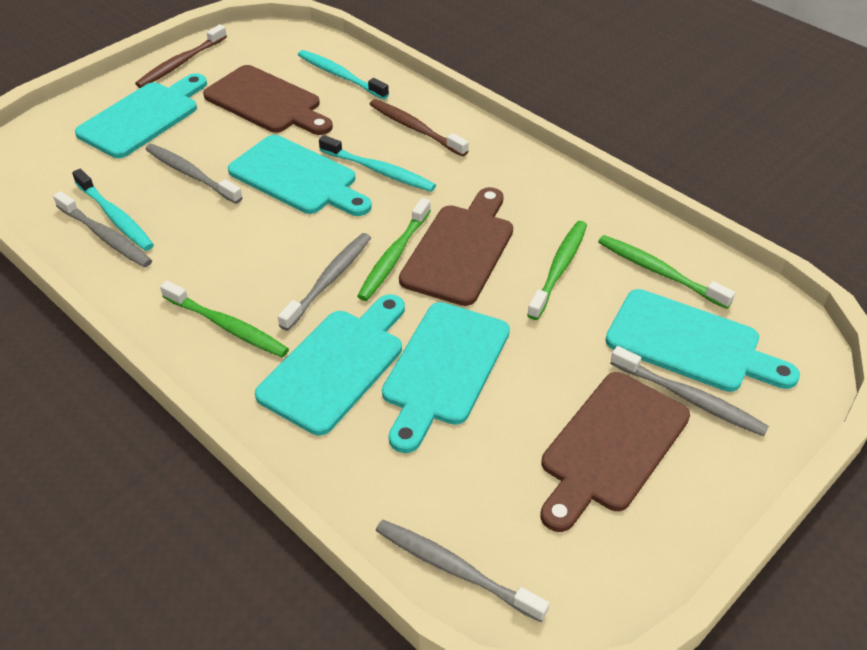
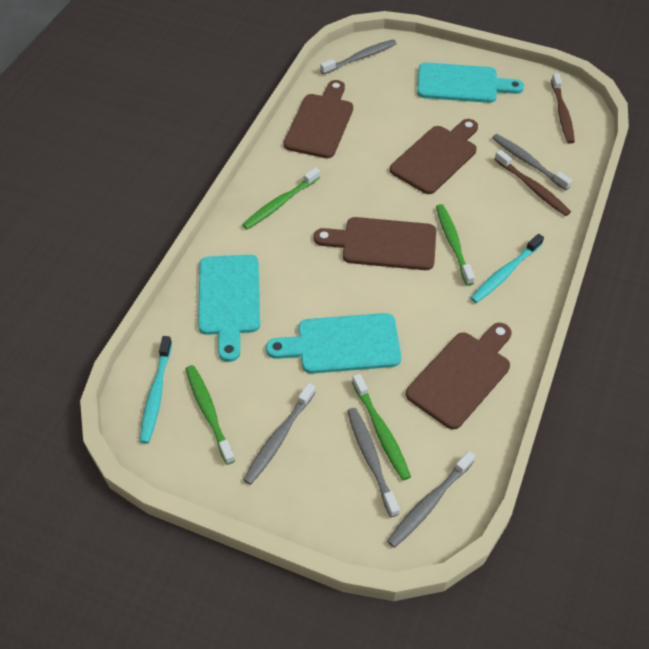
brown cutting board: 3 -> 4
turquoise cutting board: 5 -> 3
turquoise toothbrush: 3 -> 2

